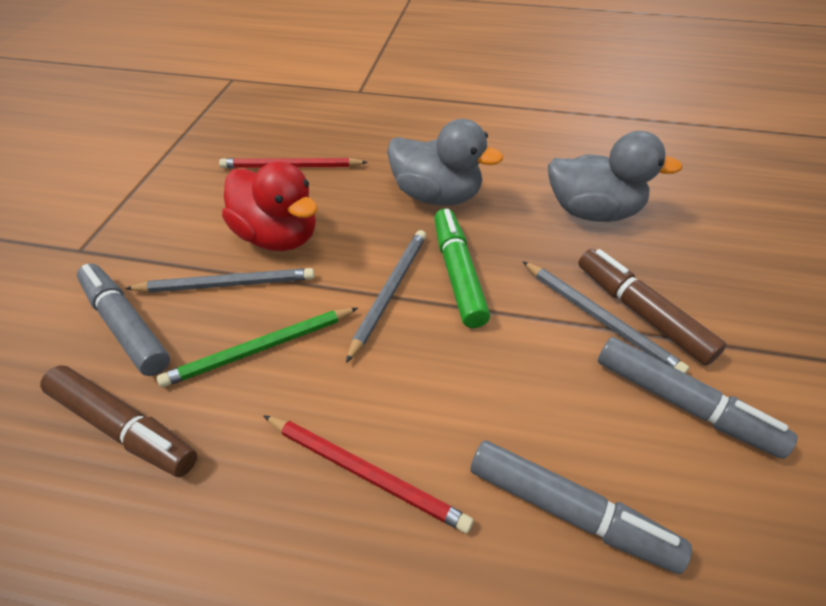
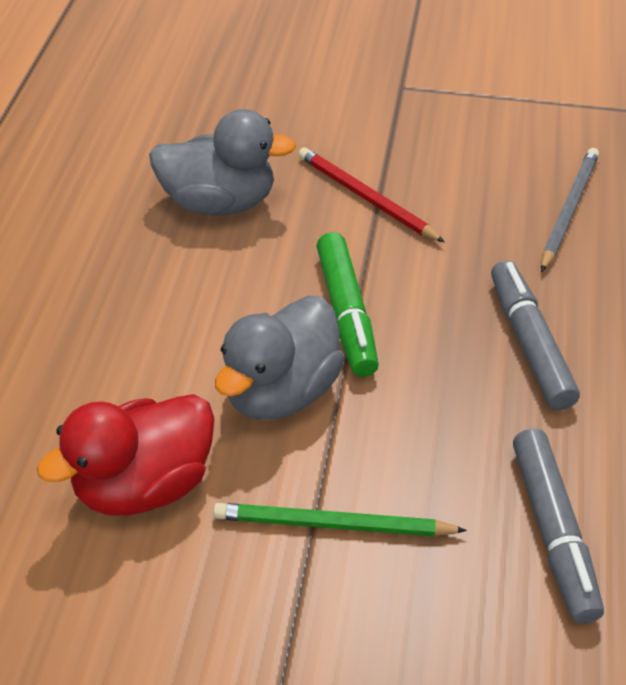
brown marker: 2 -> 0
grey marker: 3 -> 2
grey pencil: 3 -> 1
red pencil: 2 -> 1

